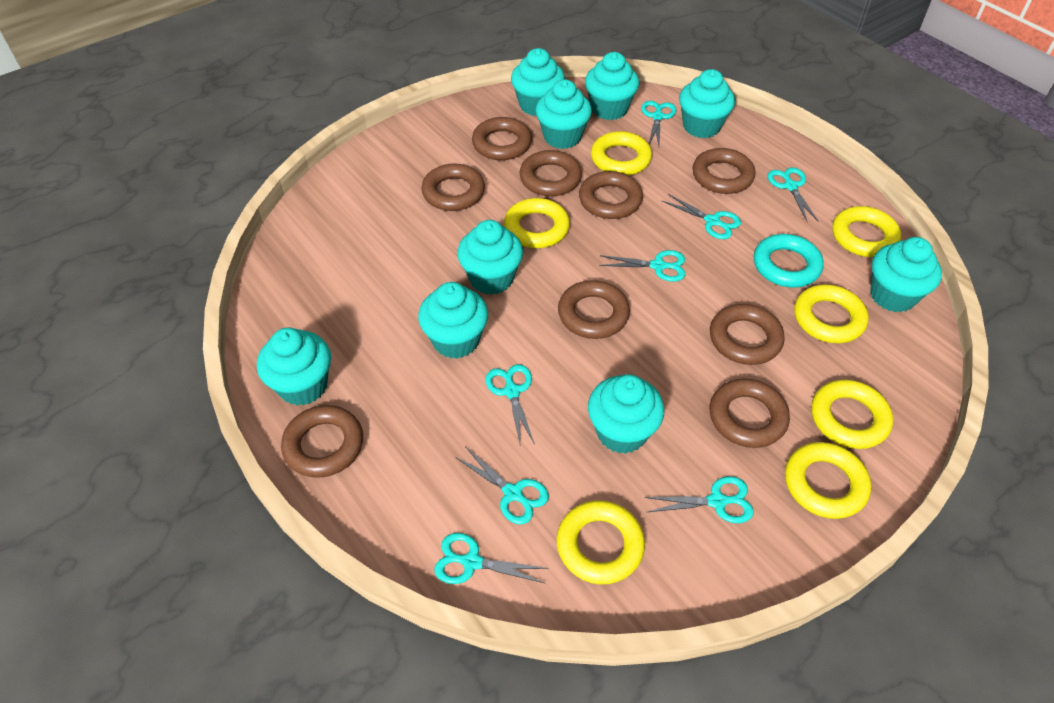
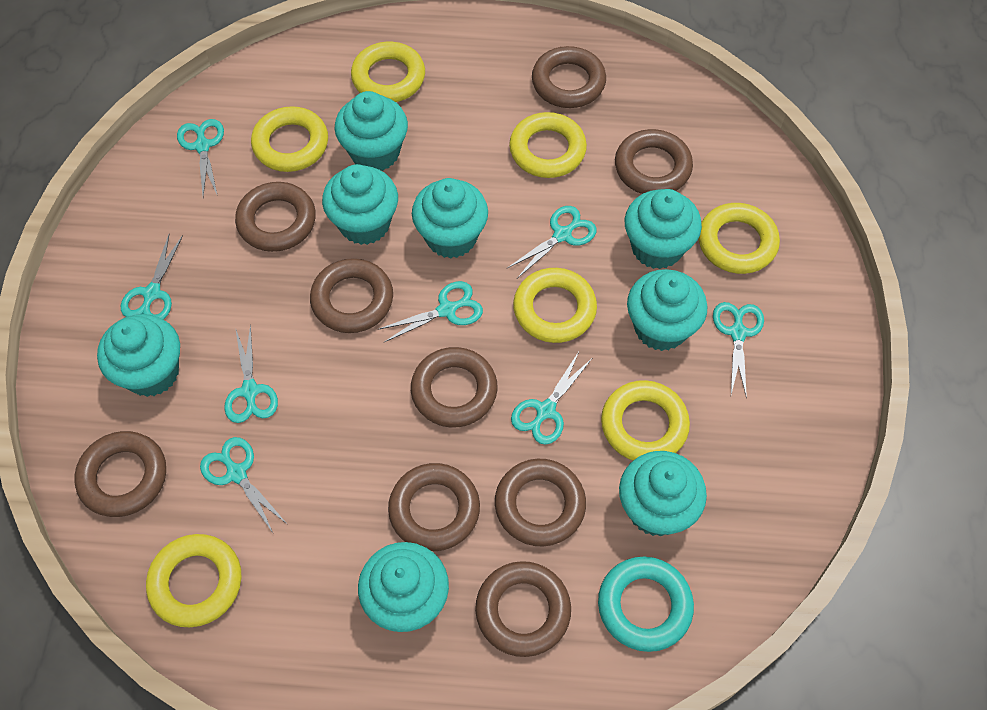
turquoise cupcake: 9 -> 8

